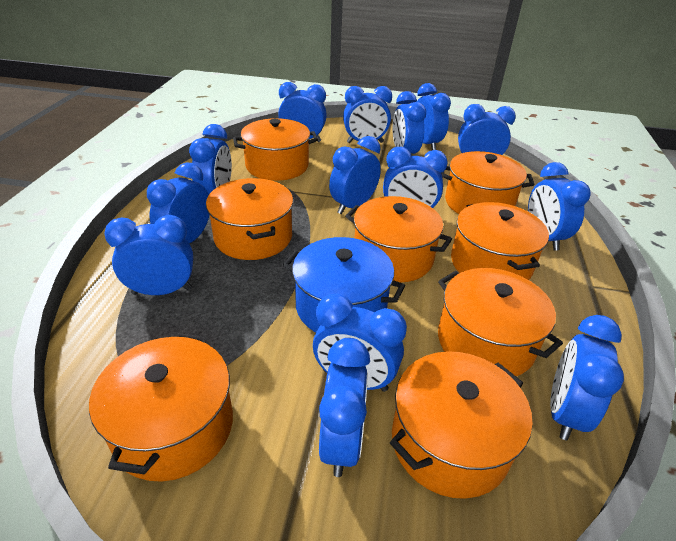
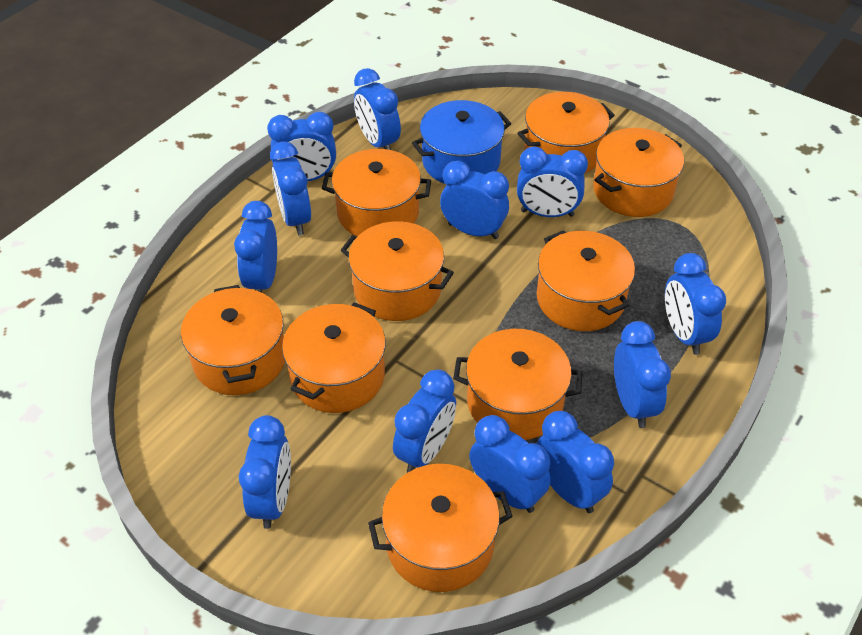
blue clock: 14 -> 12
orange pot: 8 -> 9

